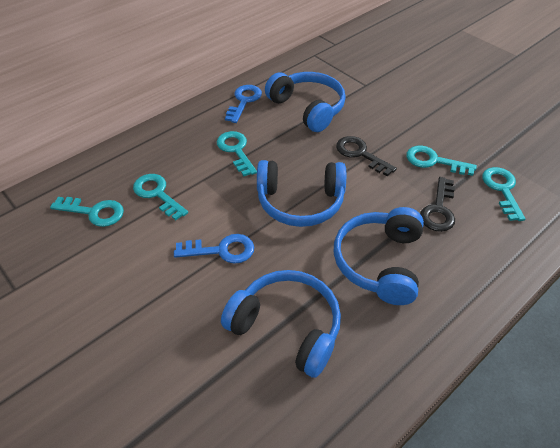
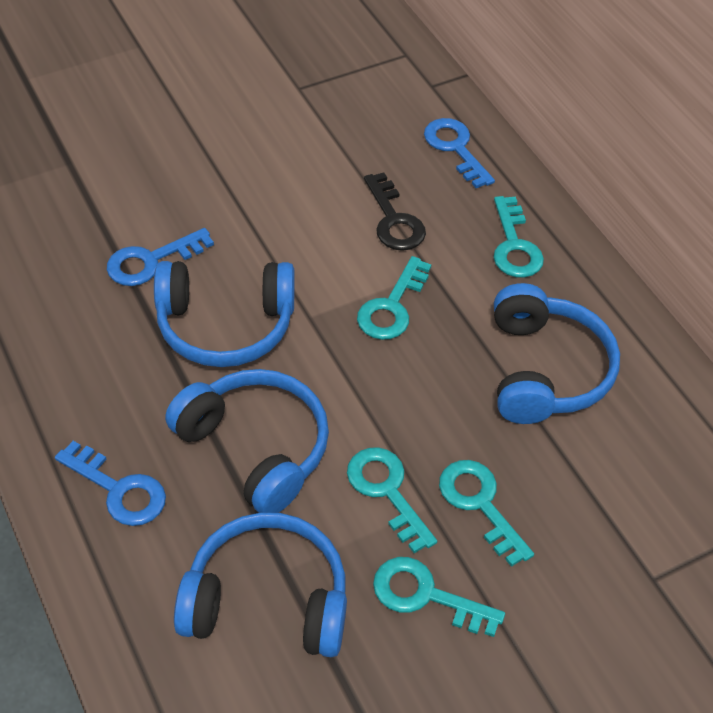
black key: 2 -> 1
blue key: 2 -> 3

